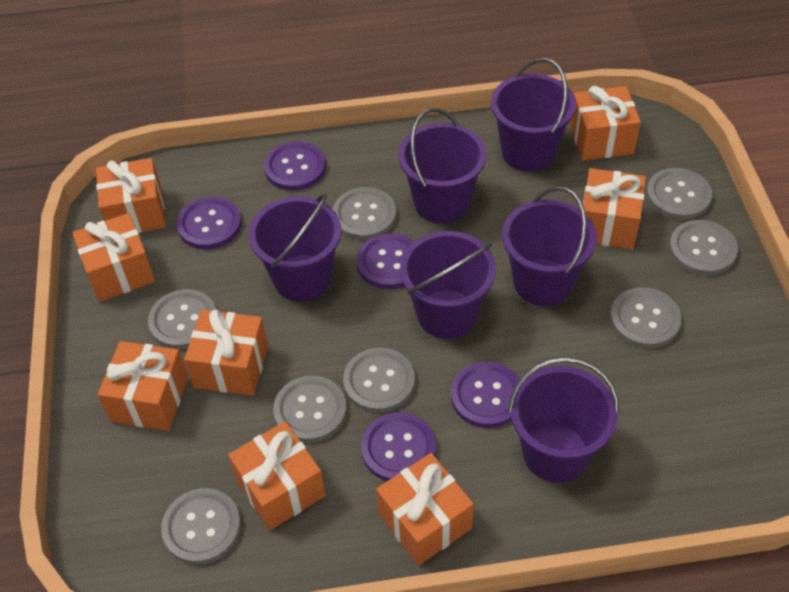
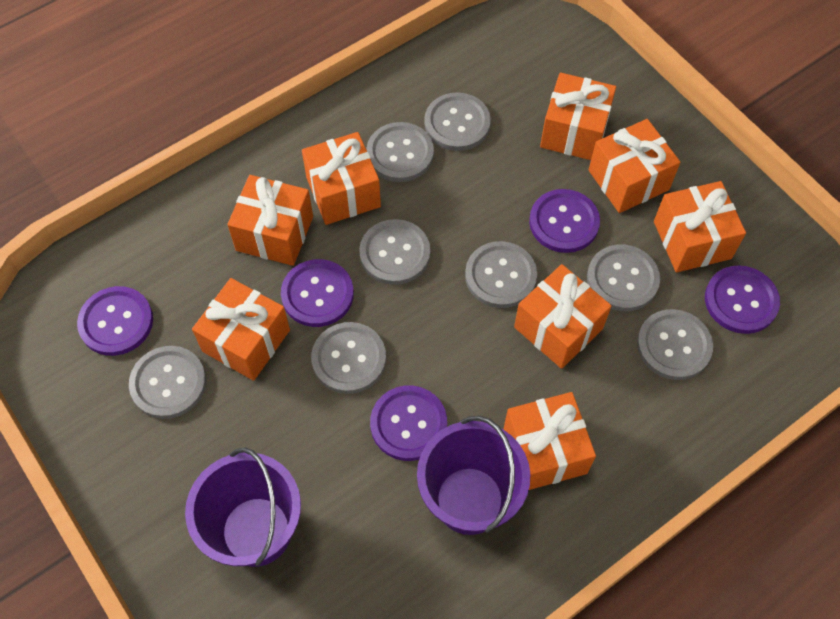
purple bucket: 6 -> 2

